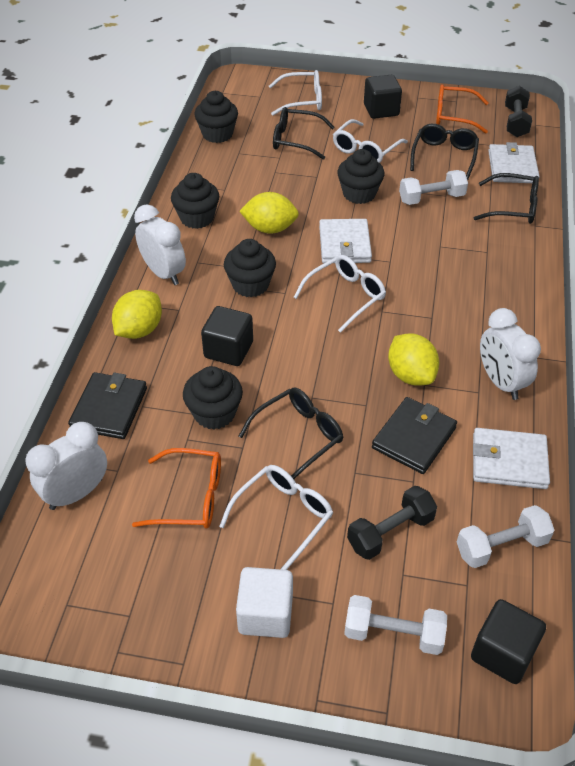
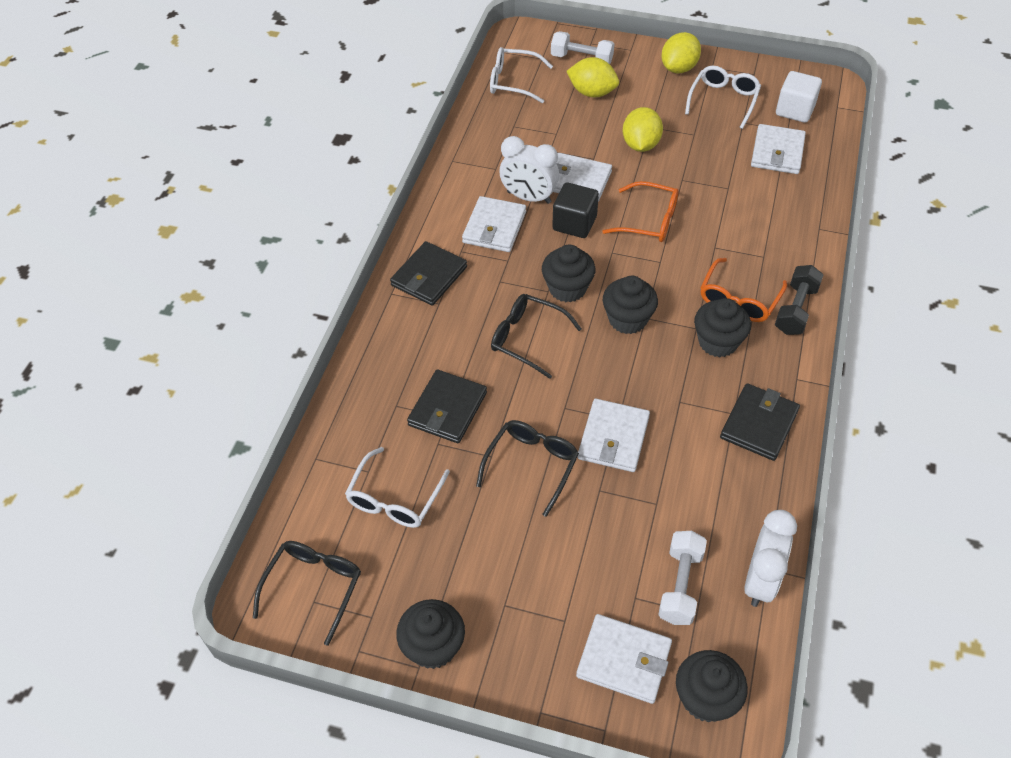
black cube: 3 -> 1
black dumbbell: 2 -> 1
black glasses: 4 -> 3
black wallet: 2 -> 3
white clock: 3 -> 2
white dumbbell: 3 -> 2
white glasses: 4 -> 3
white wallet: 3 -> 5

